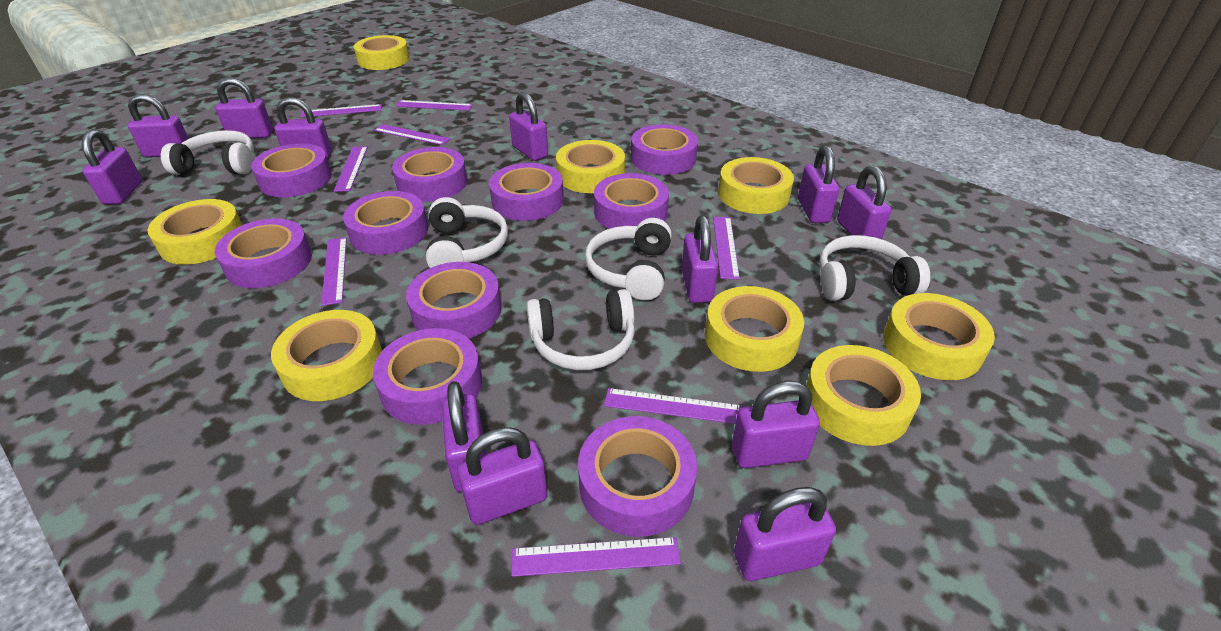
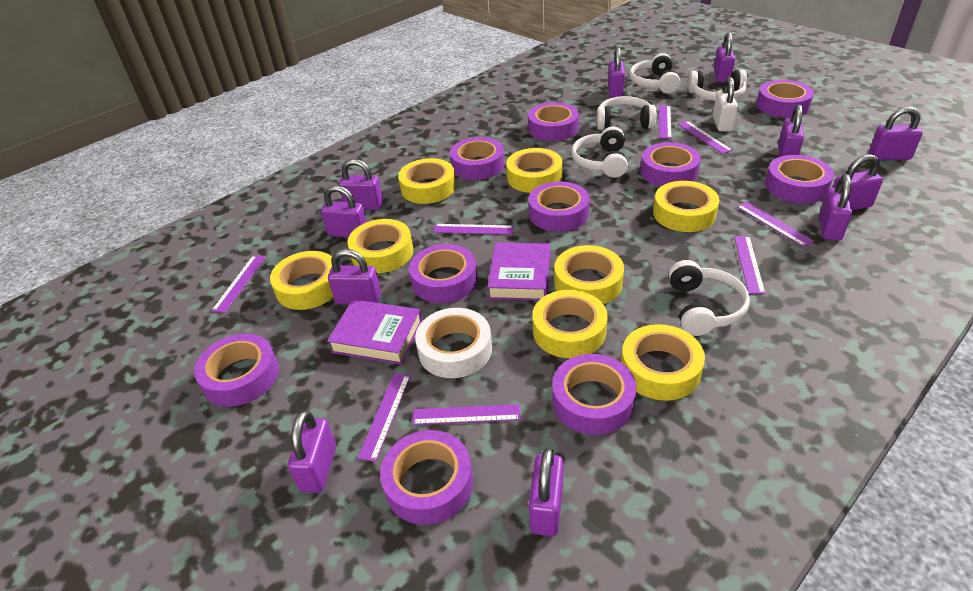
purple book: 0 -> 2
purple padlock: 12 -> 11
white padlock: 0 -> 1
white tape: 0 -> 1

